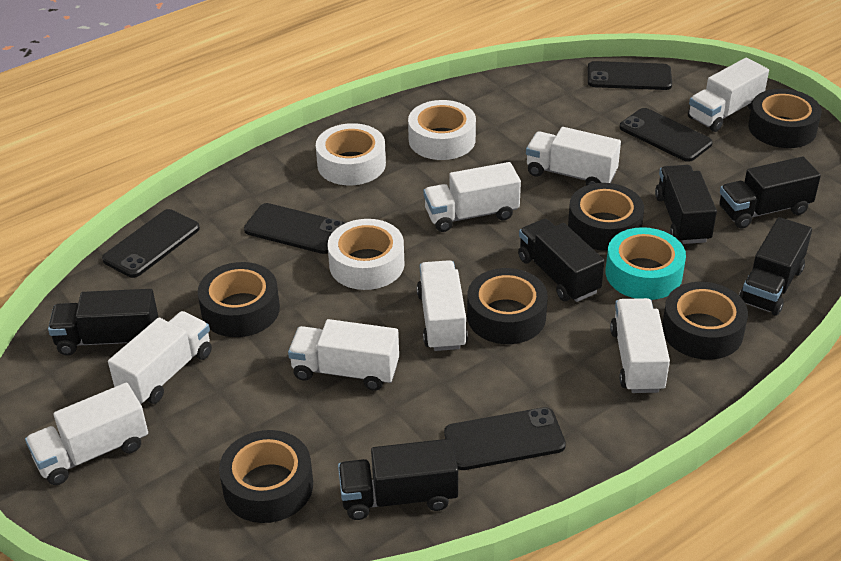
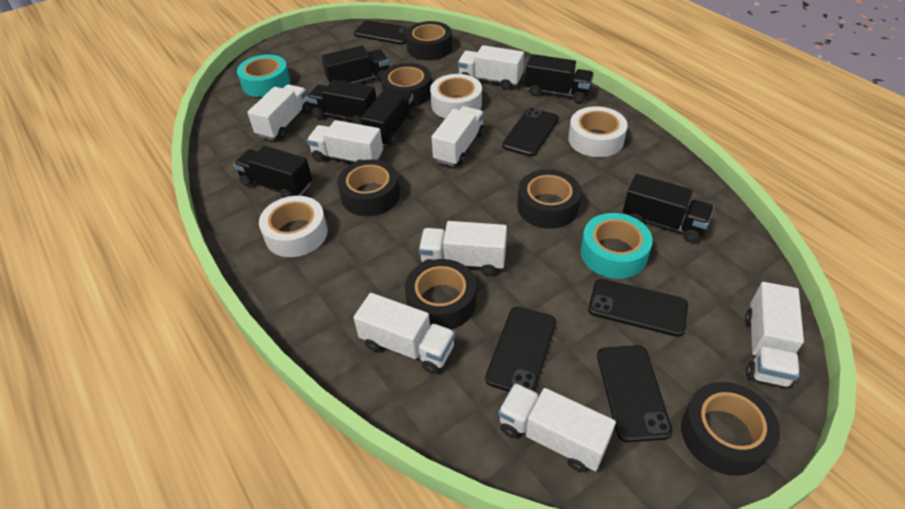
turquoise tape: 1 -> 2

